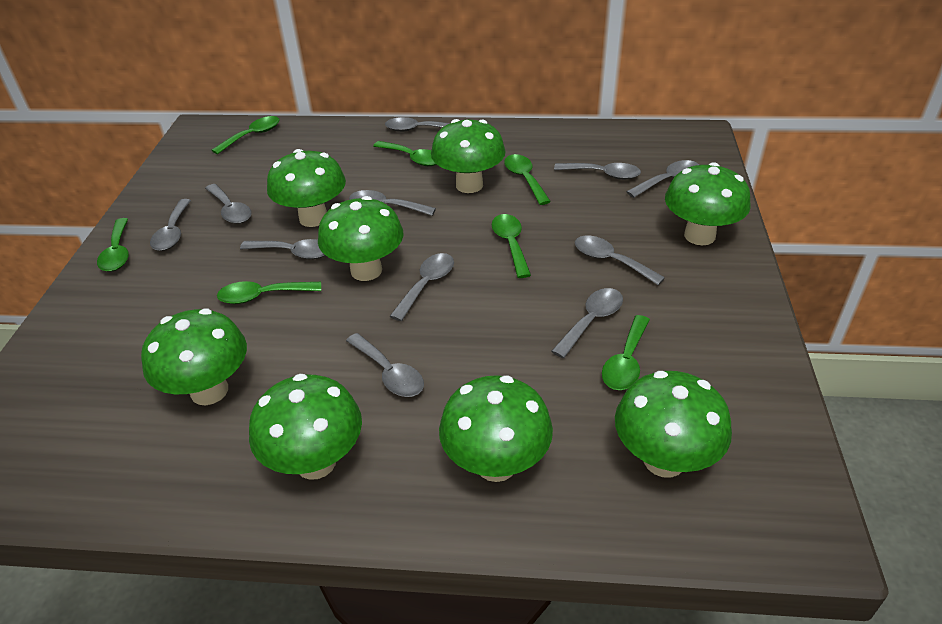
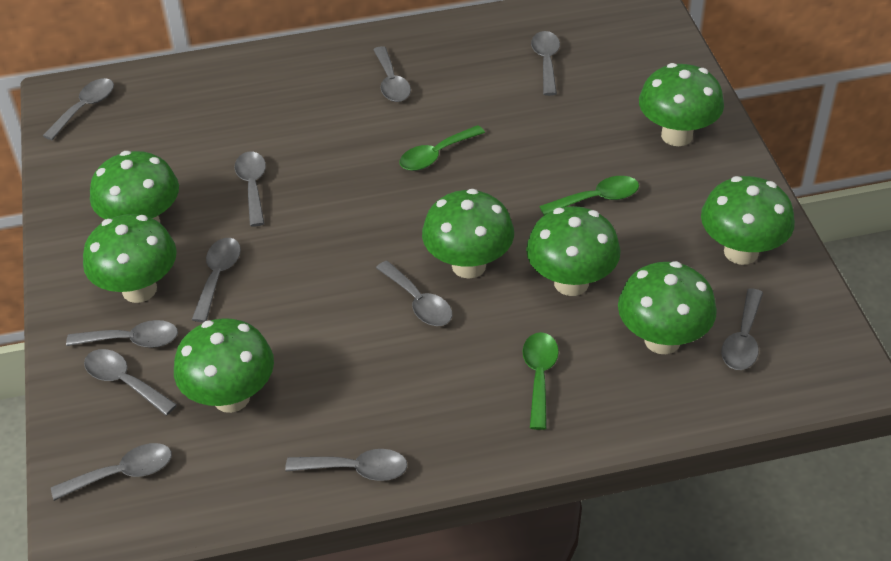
green spoon: 7 -> 3

